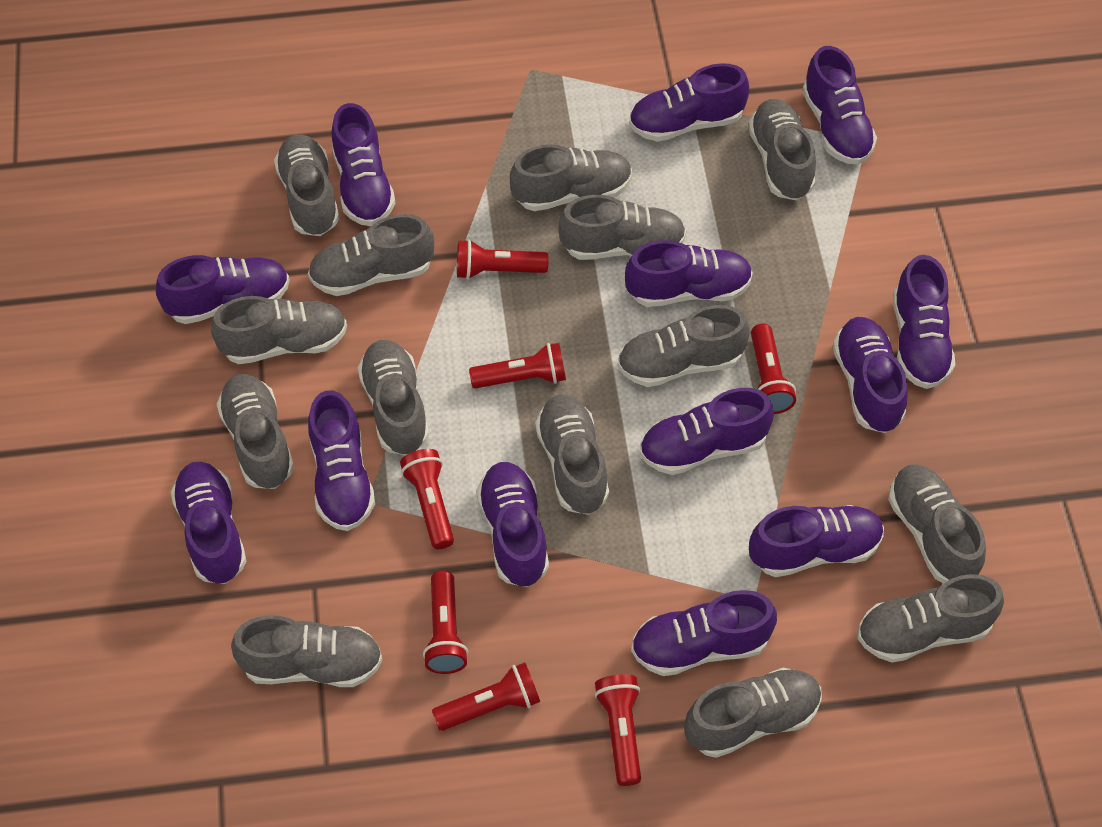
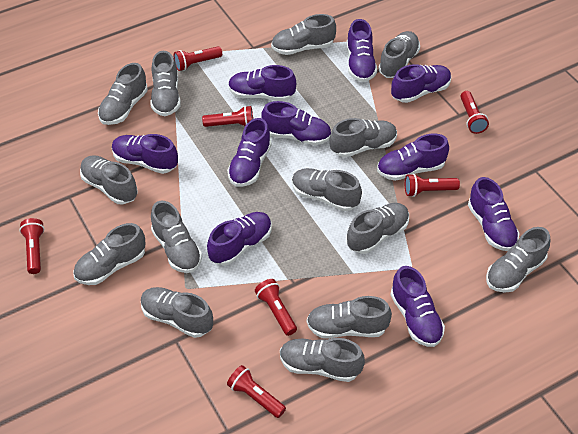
purple shoe: 13 -> 10

